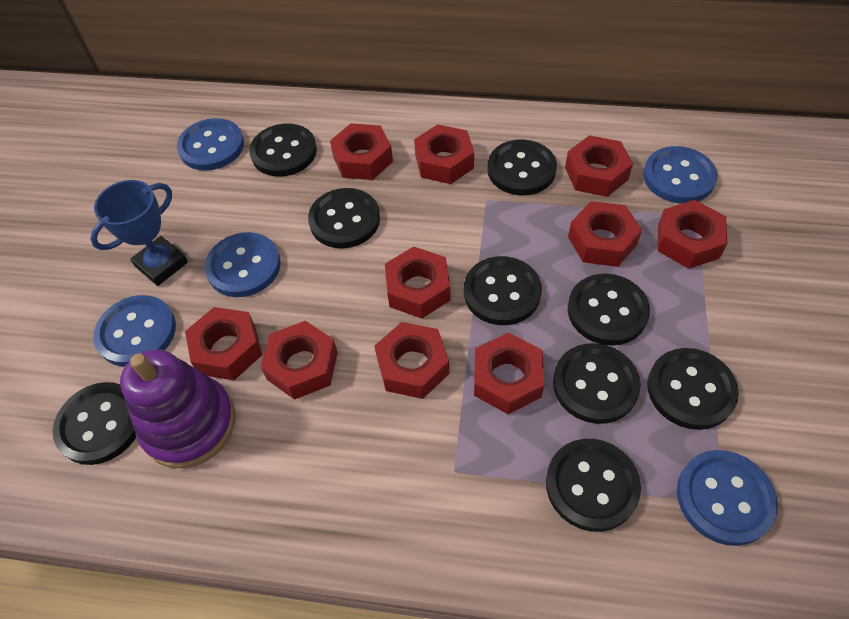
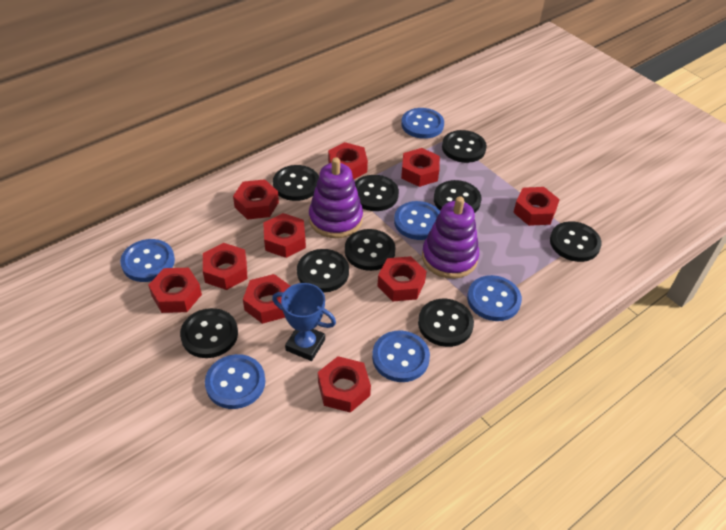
blue button: 5 -> 6
purple stacking toy: 1 -> 2

